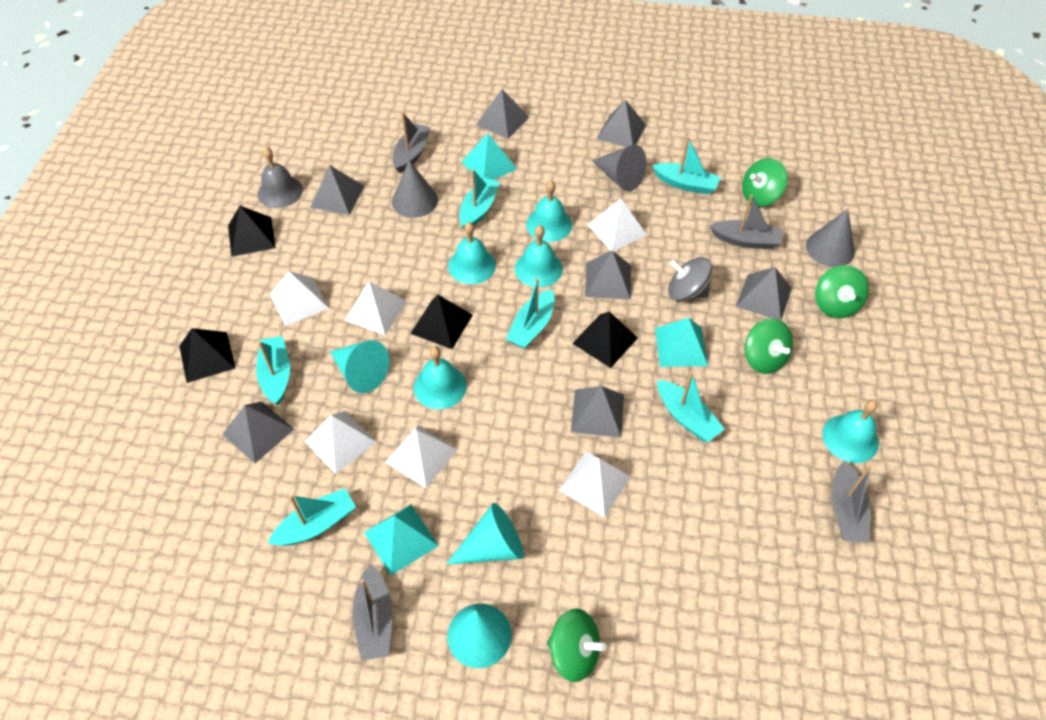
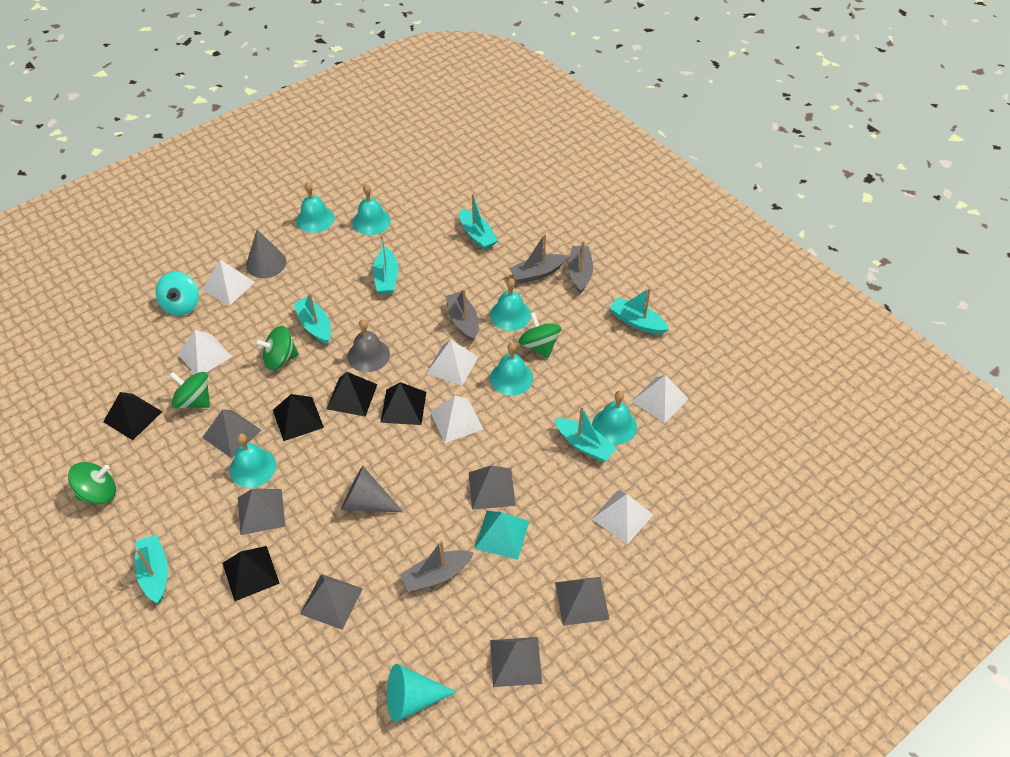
black pyramid: 4 -> 5
grey cone: 3 -> 2
grey pyramid: 7 -> 6
grey spinning top: 1 -> 0
turquoise bell: 5 -> 6
turquoise cone: 3 -> 1
turquoise pyramid: 3 -> 1
turquoise spinning top: 0 -> 1

